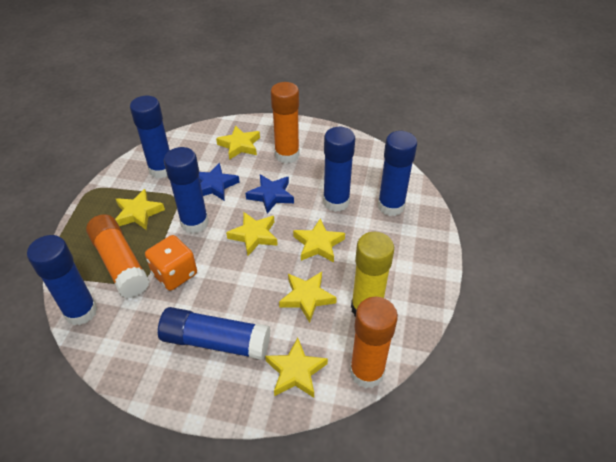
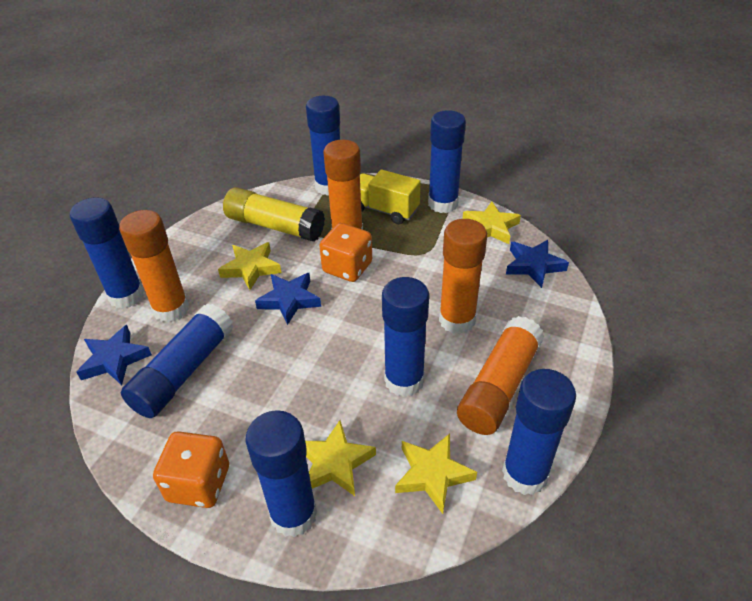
blue glue stick: 6 -> 7
blue star: 2 -> 3
orange dice: 1 -> 2
orange glue stick: 3 -> 4
yellow star: 6 -> 4
yellow truck: 0 -> 1

